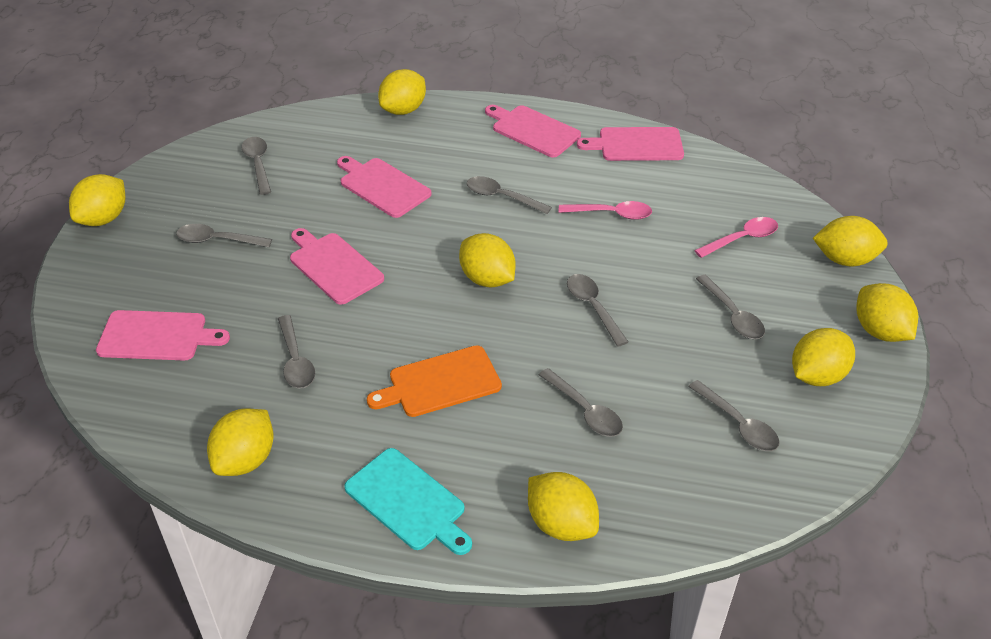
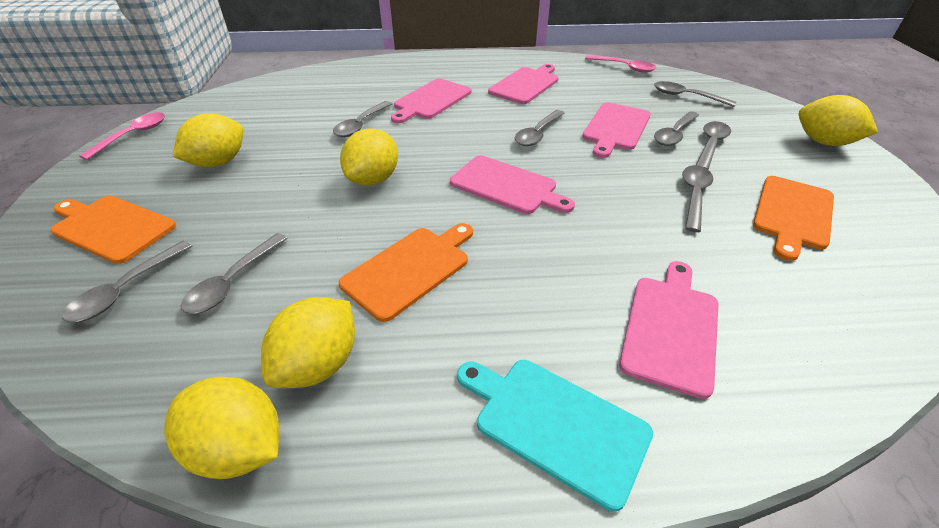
orange cutting board: 1 -> 3
yellow lemon: 8 -> 5

